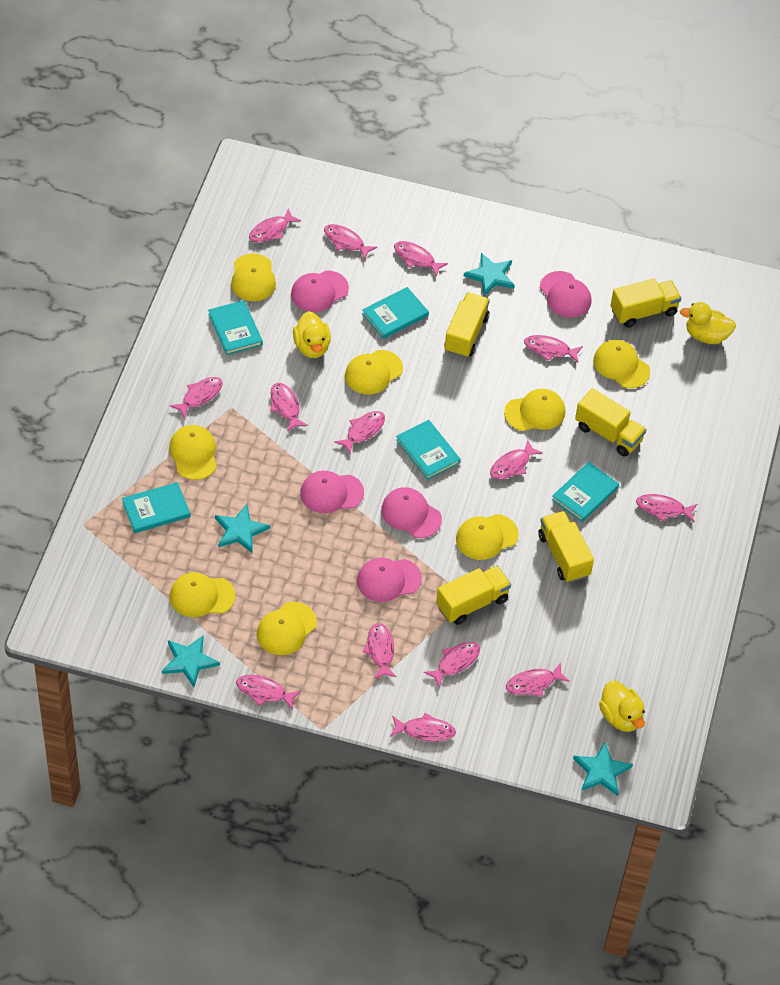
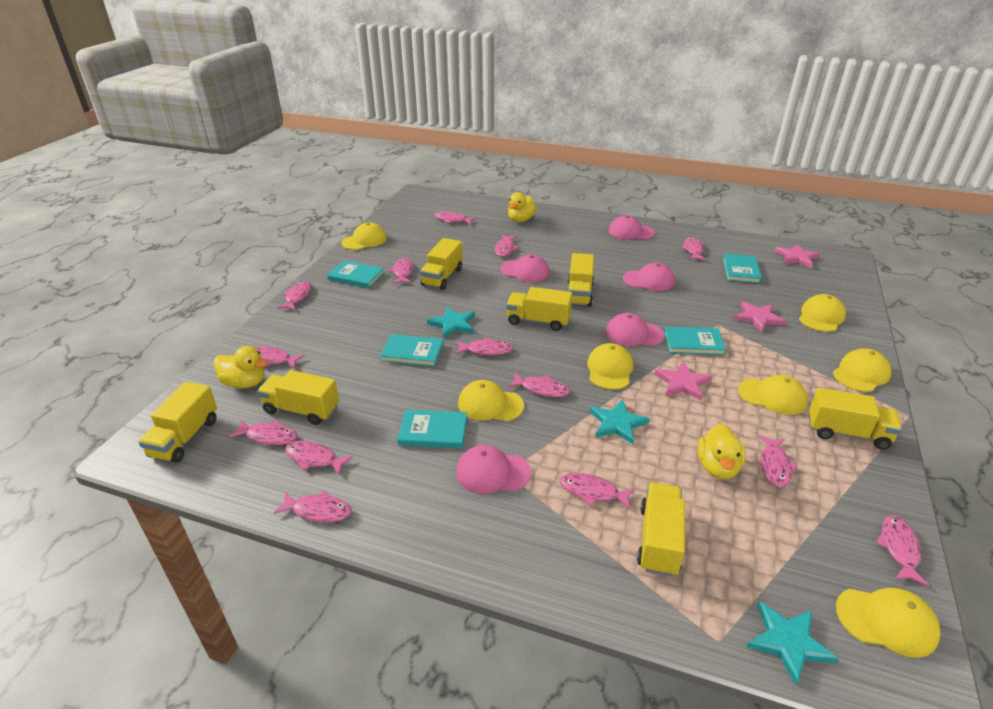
pink star: 0 -> 3
turquoise star: 4 -> 3
yellow cap: 8 -> 7
yellow truck: 5 -> 7

